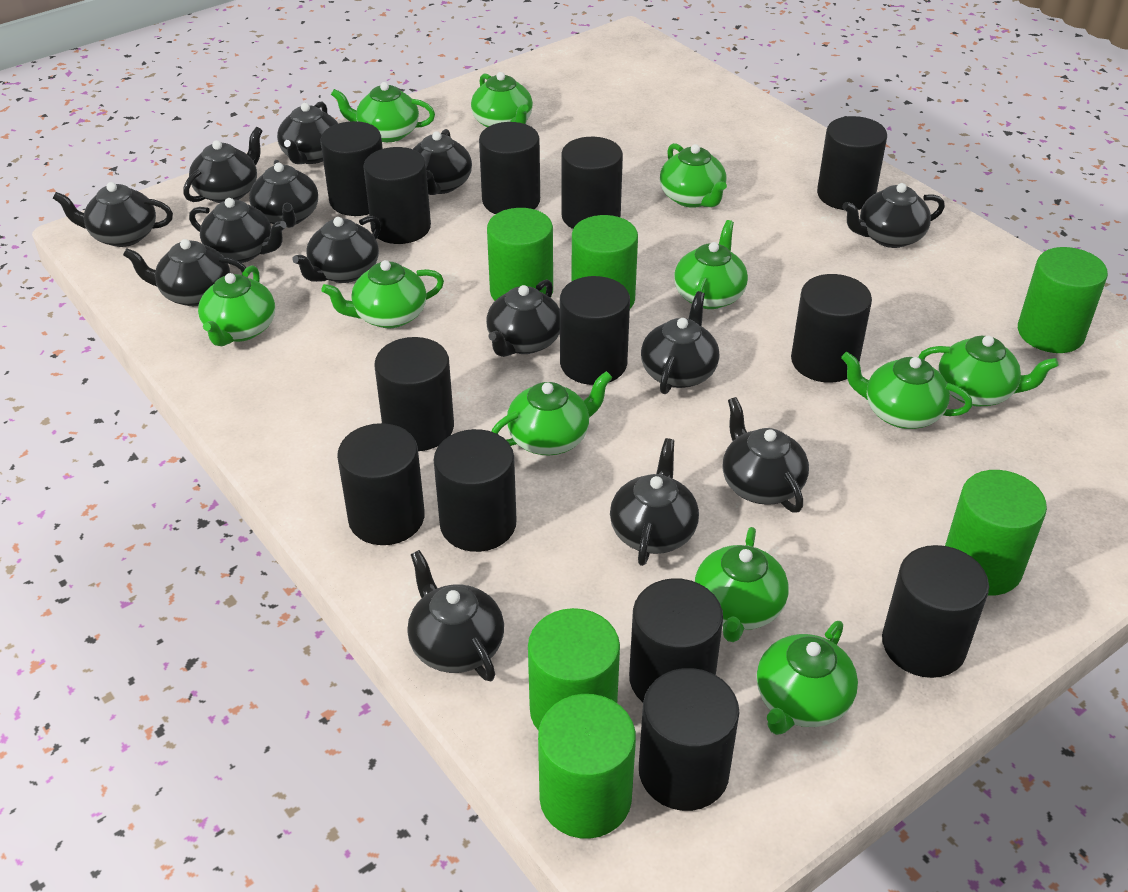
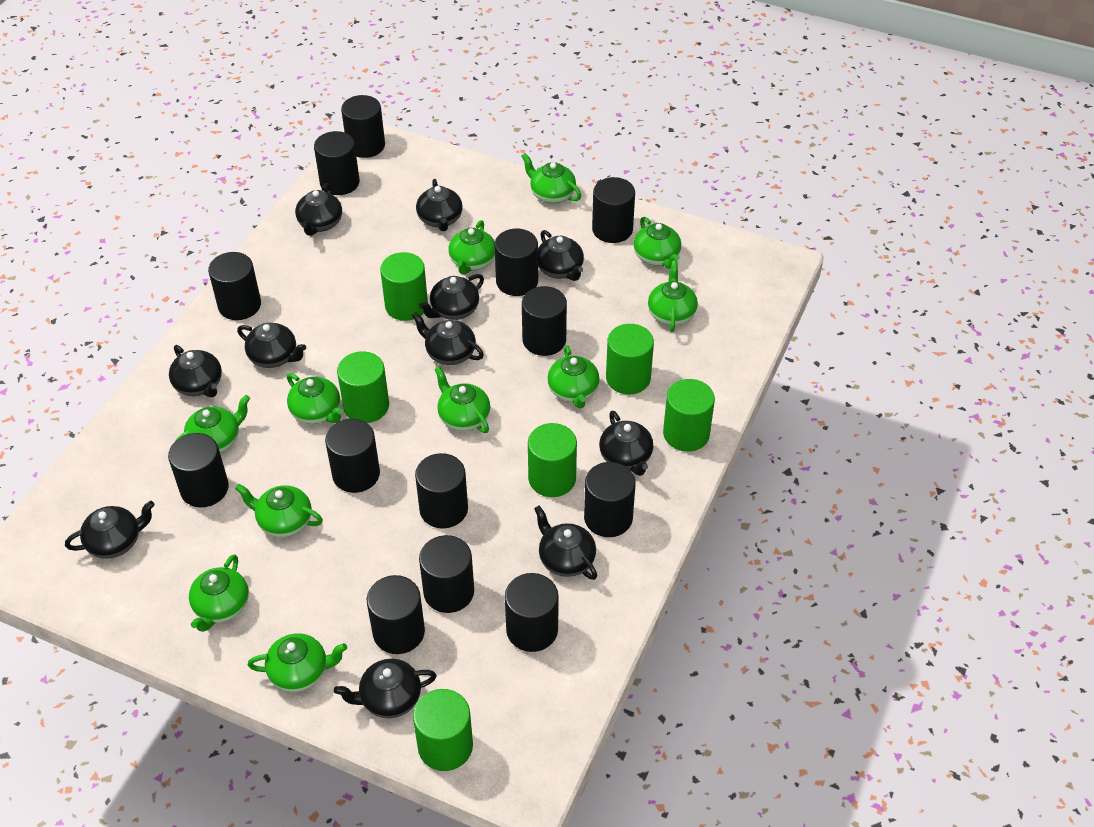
black teapot: 14 -> 11

